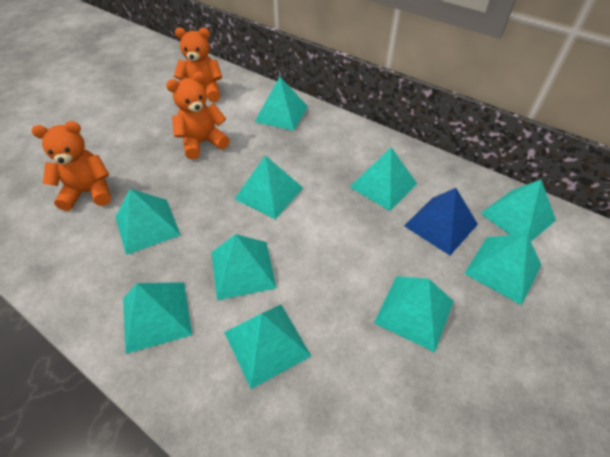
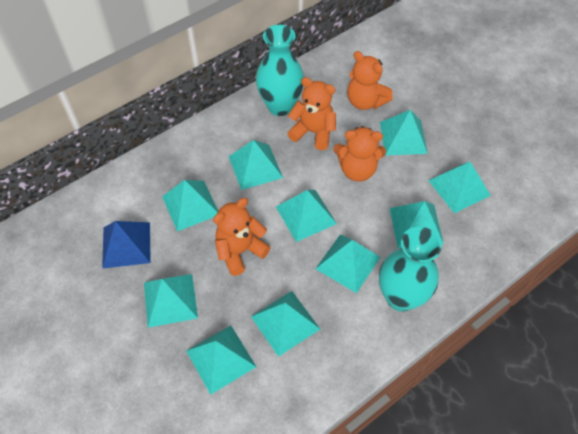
orange teddy bear: 3 -> 4
turquoise vase: 0 -> 2

